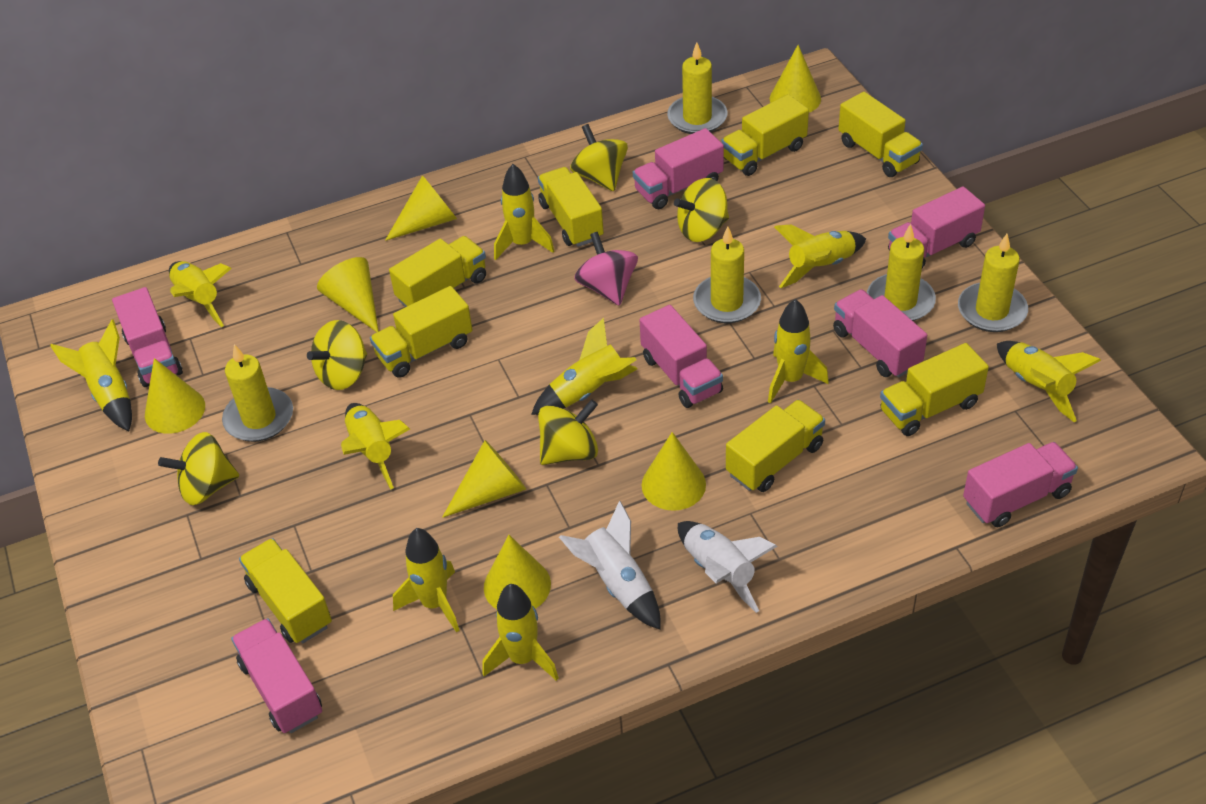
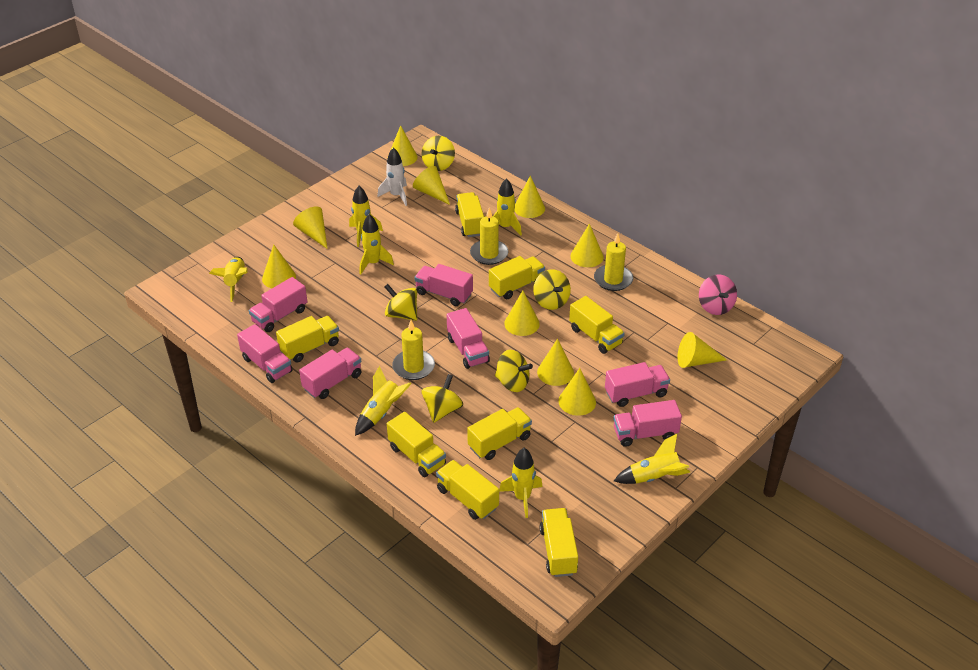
white rocket: 2 -> 1
yellow candle: 5 -> 3
yellow cone: 7 -> 10
yellow rocket: 10 -> 7

